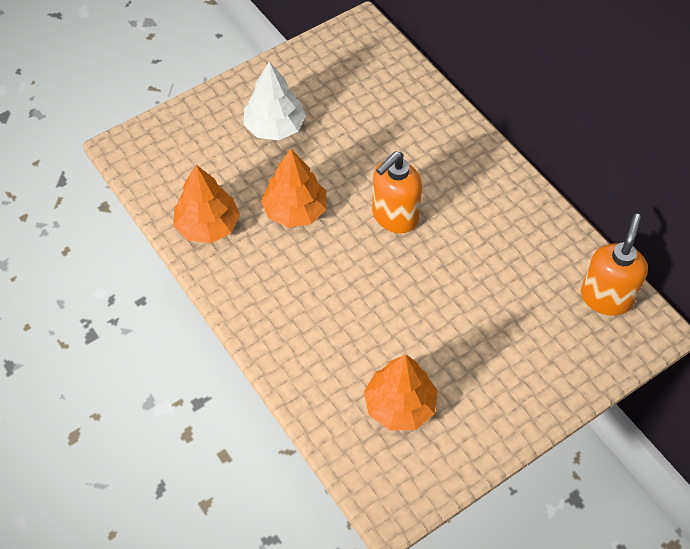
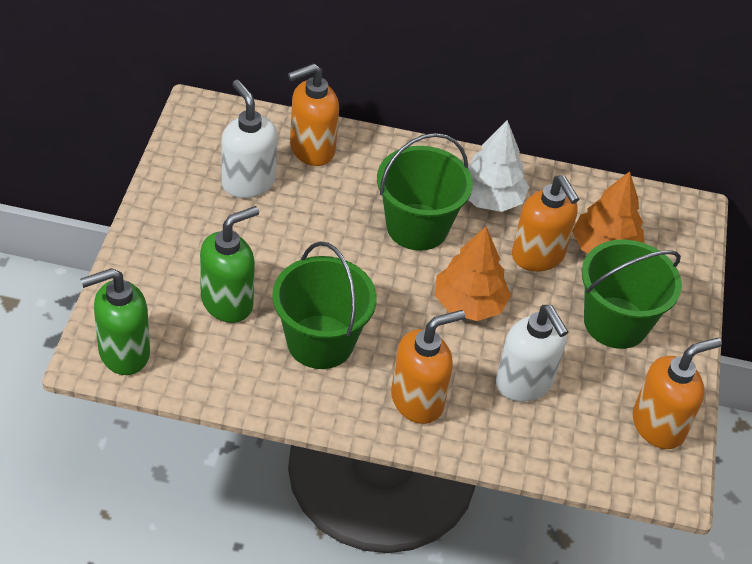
green bucket: 0 -> 3
green soap dispenser: 0 -> 2
orange soap dispenser: 2 -> 4
orange tree: 3 -> 2
white soap dispenser: 0 -> 2

